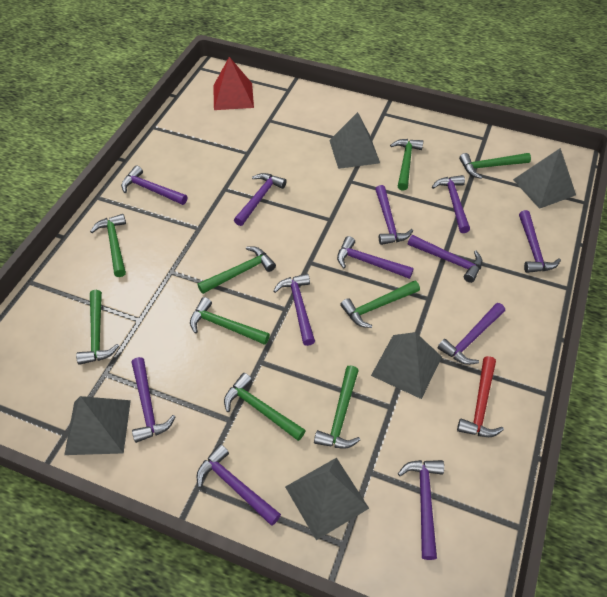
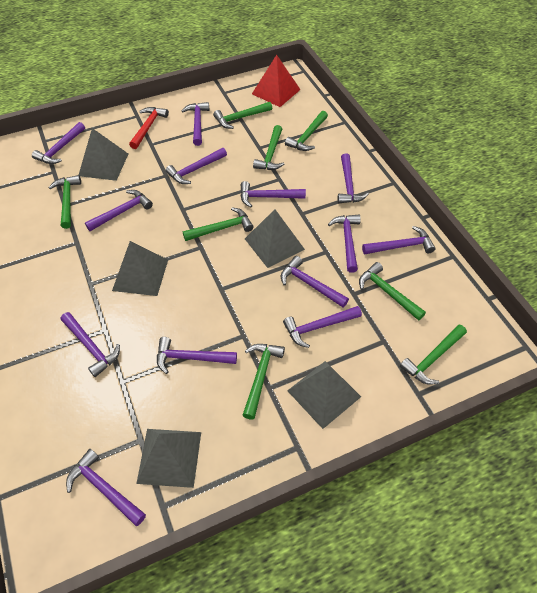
green hammer: 9 -> 8
purple hammer: 12 -> 13

